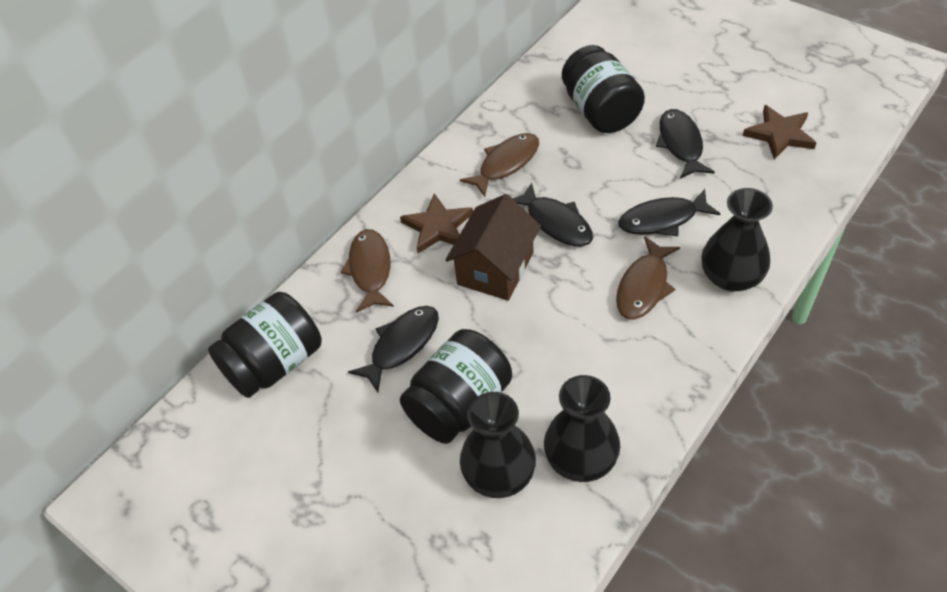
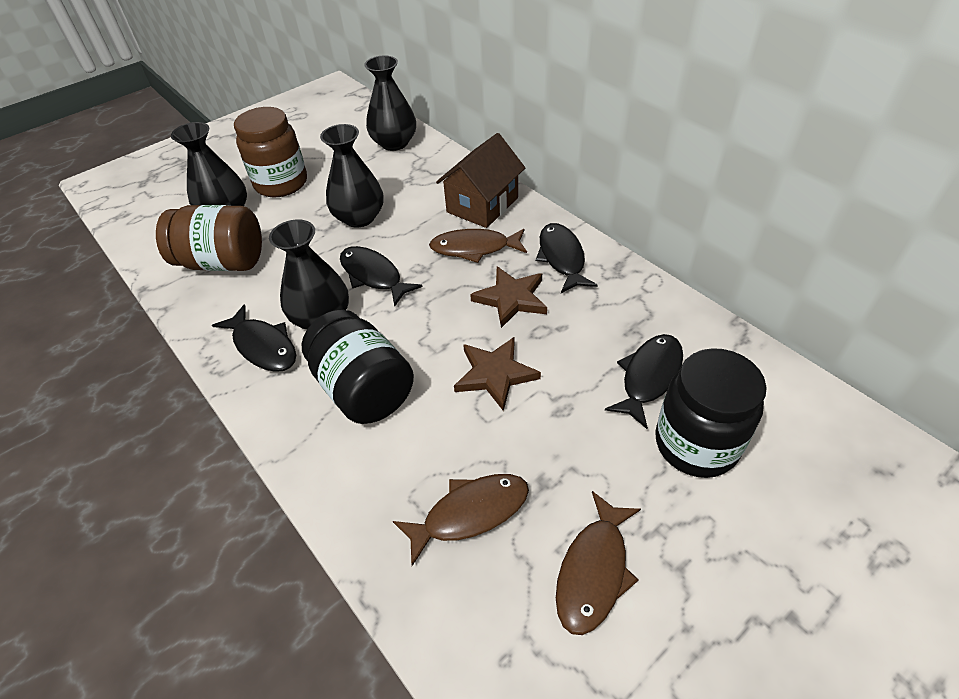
black jar: 3 -> 2
black vase: 3 -> 4
brown jar: 0 -> 2

